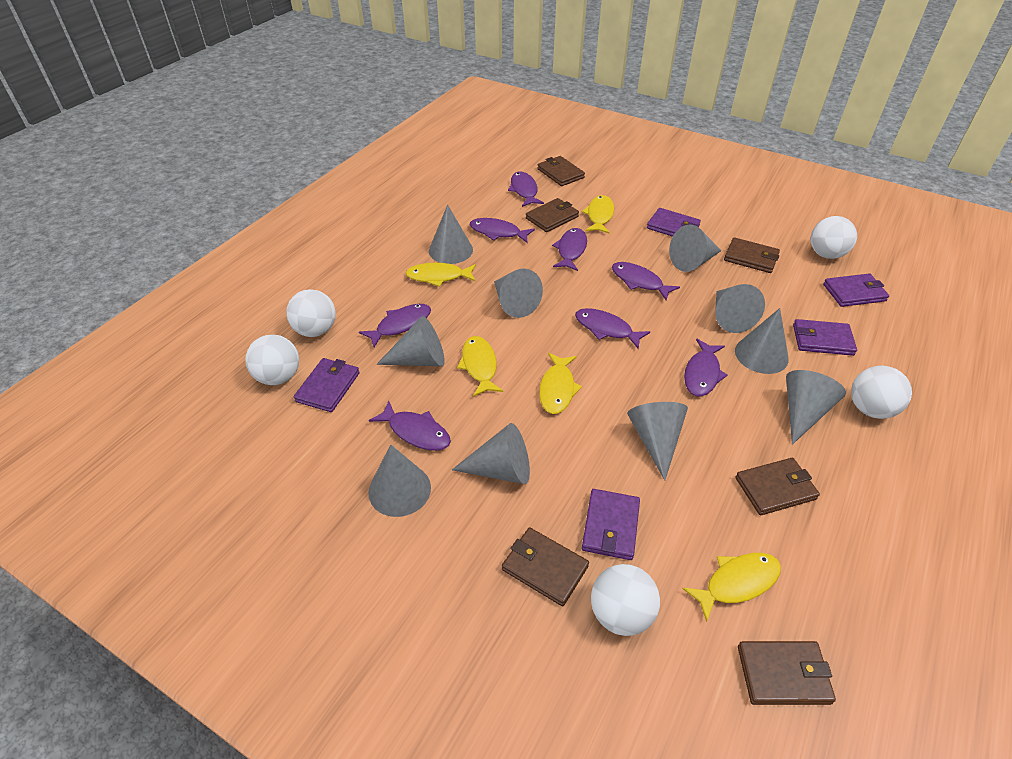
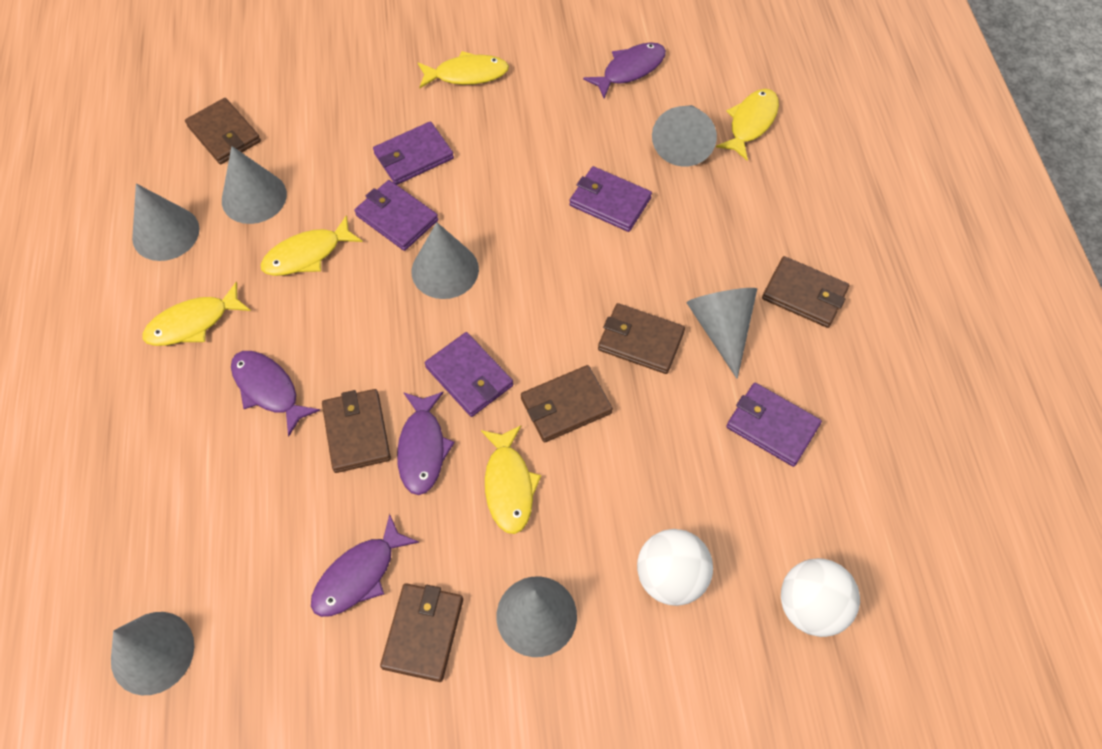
grey cone: 10 -> 7
purple fish: 8 -> 4
white ball: 5 -> 2

